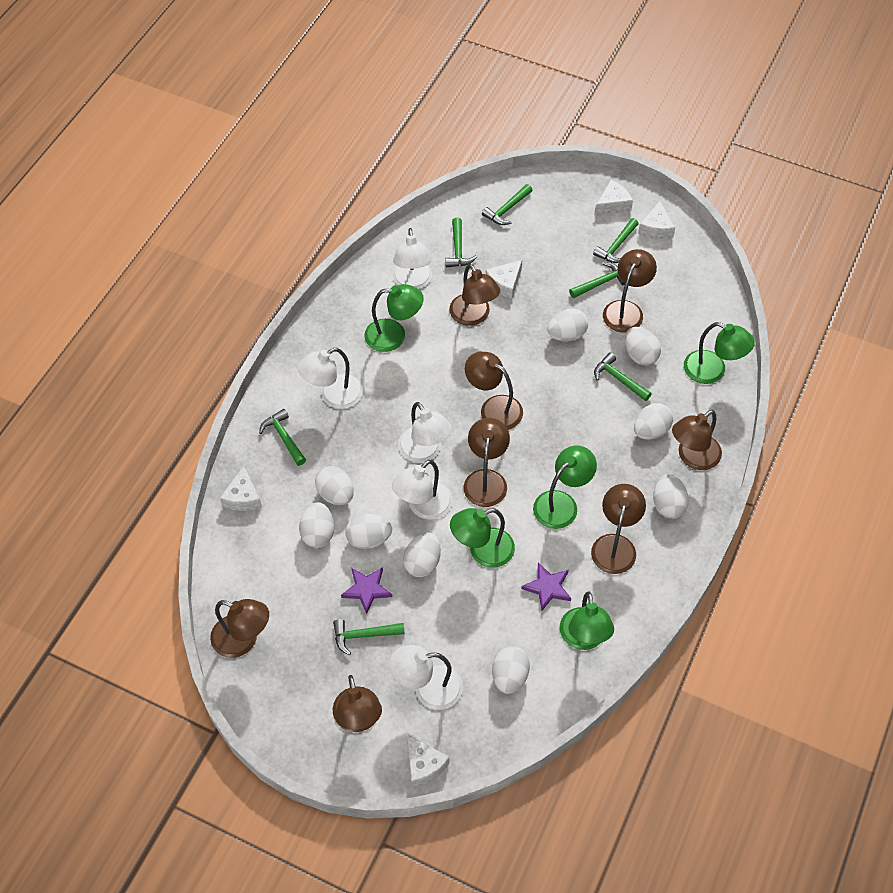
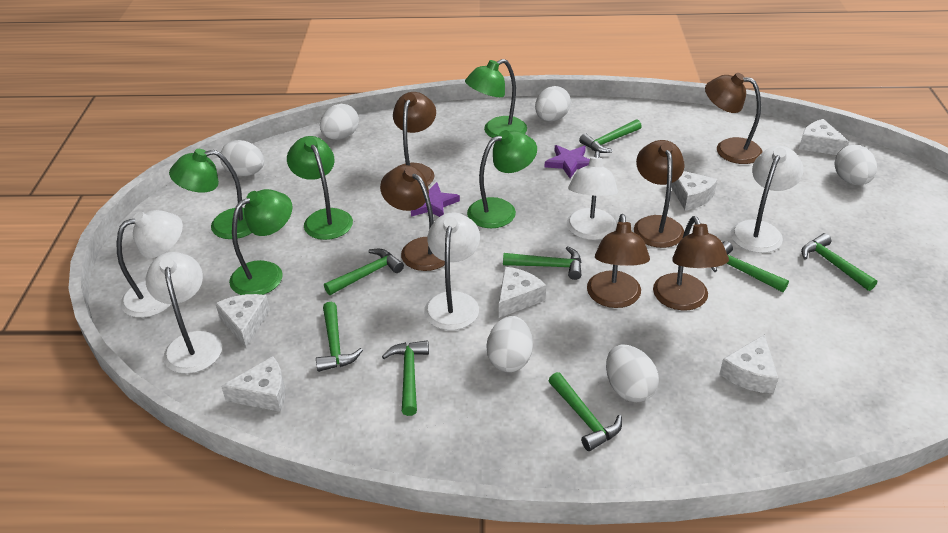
brown lamp: 8 -> 6
green hammer: 7 -> 8
white cheese: 5 -> 6
white egg: 9 -> 6

